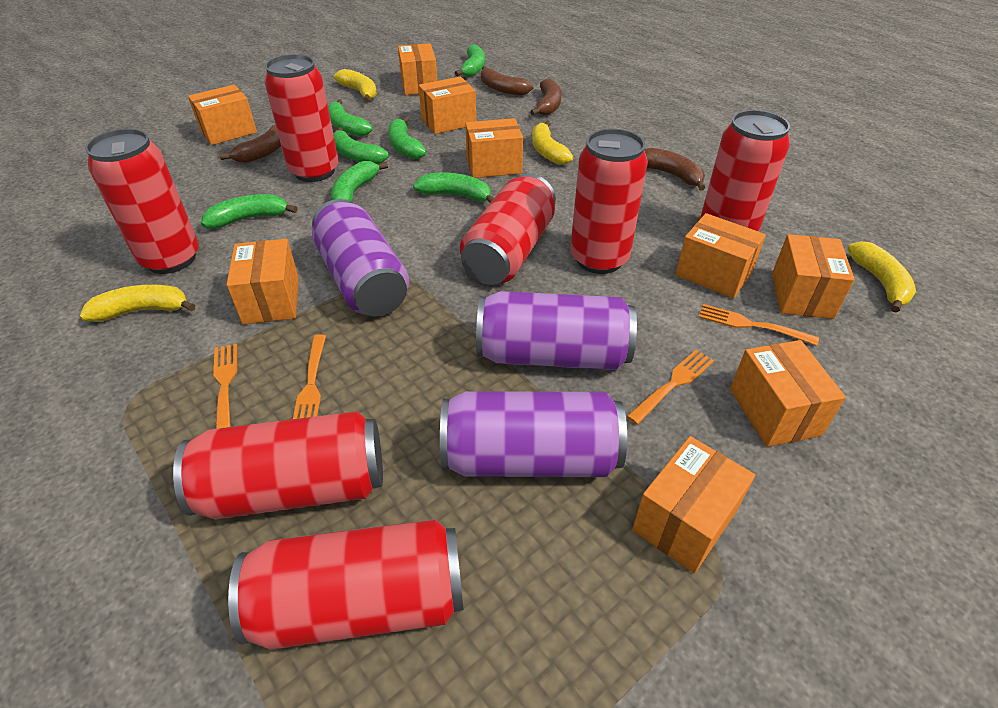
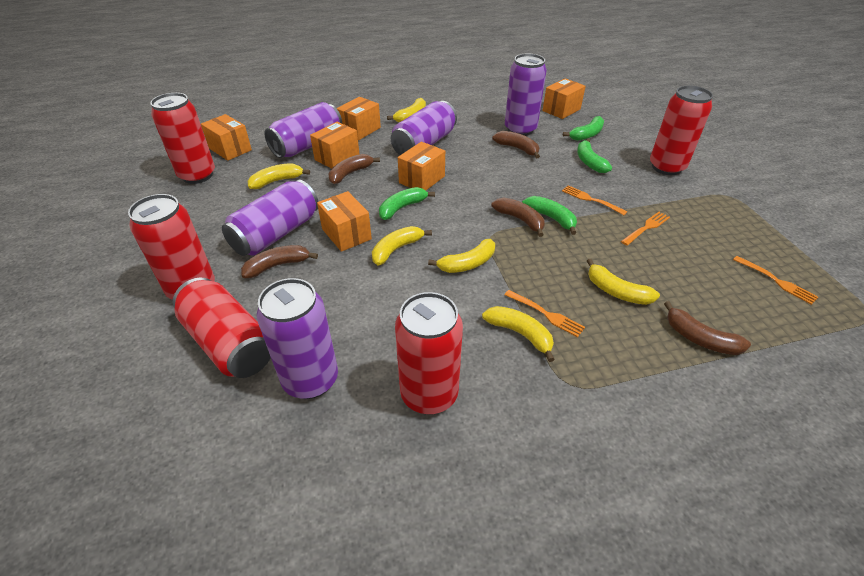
brown banana: 4 -> 5
green banana: 7 -> 4
orange box: 9 -> 6
purple can: 3 -> 5
red can: 7 -> 5
yellow banana: 4 -> 6

